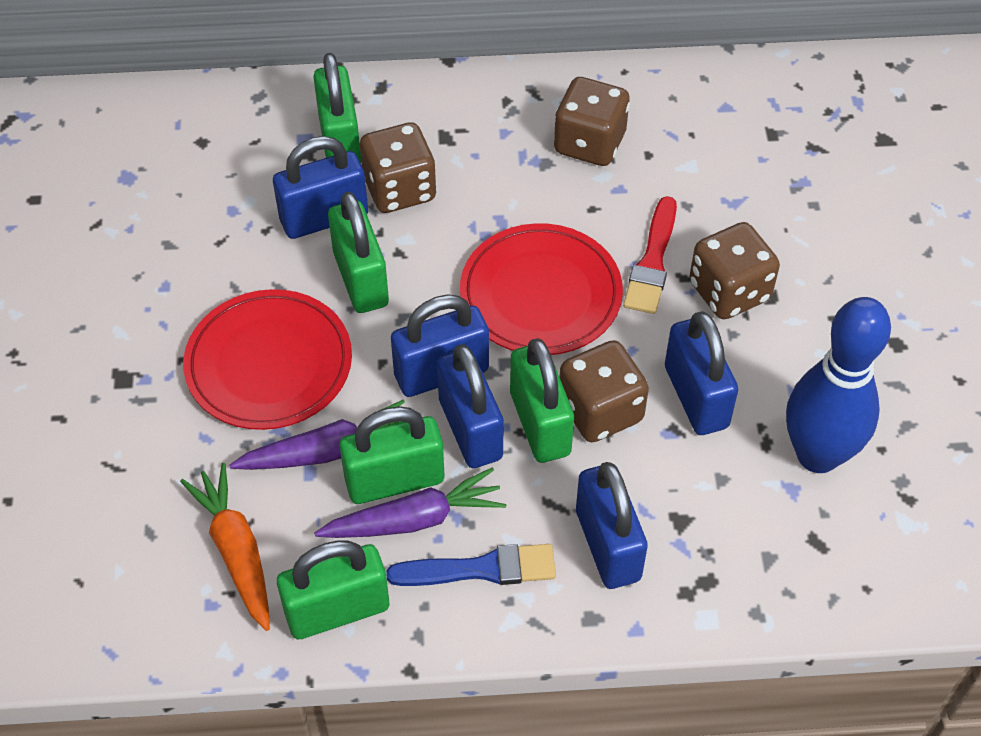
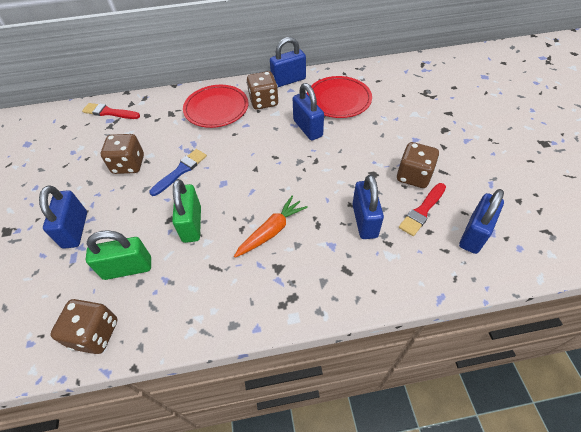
blue bowling pin: 1 -> 0
green padlock: 5 -> 2
purple carrot: 2 -> 0
red brush: 1 -> 2

